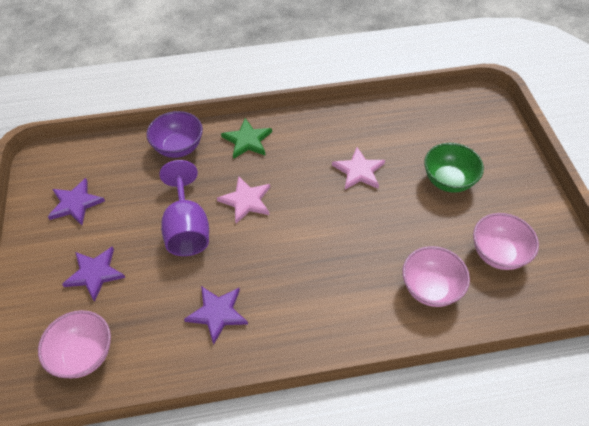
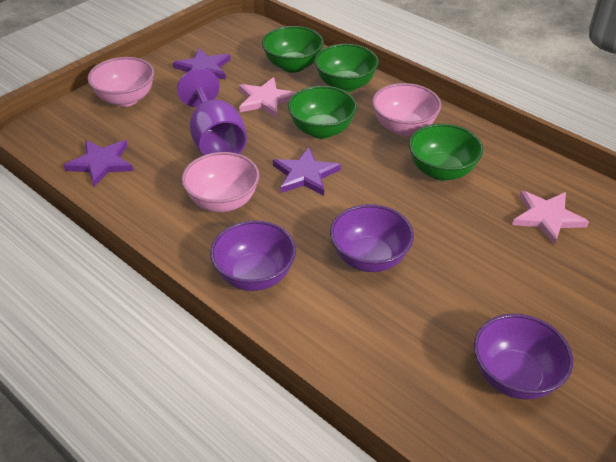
green bowl: 1 -> 4
green star: 1 -> 0
purple bowl: 1 -> 3

